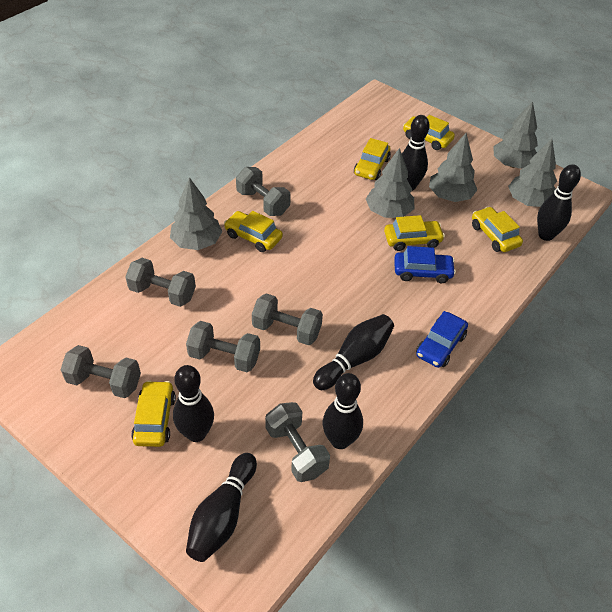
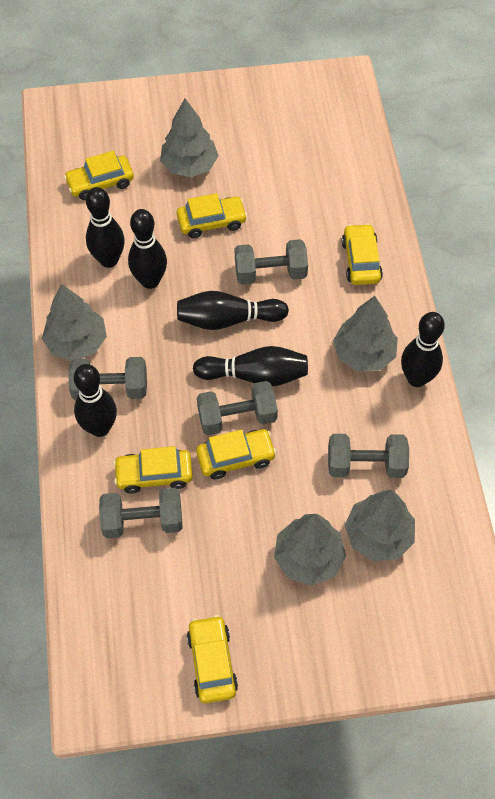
blue car: 2 -> 0
grey dumbbell: 6 -> 5

